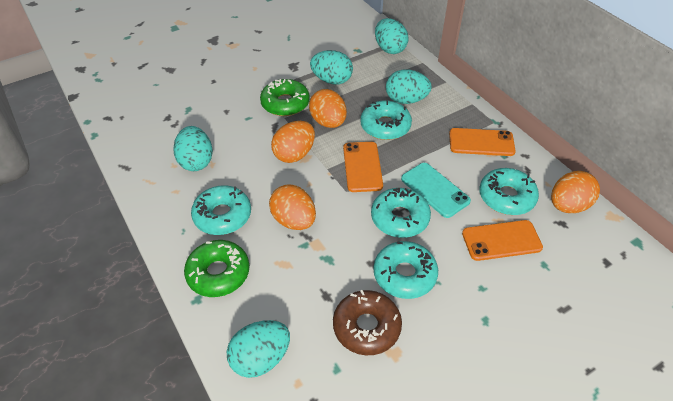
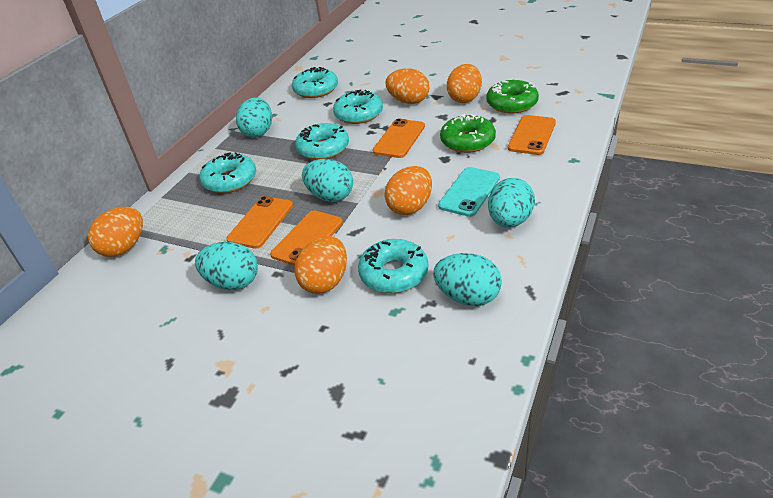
brown donut: 1 -> 0
orange egg: 4 -> 5
orange phone: 3 -> 4

